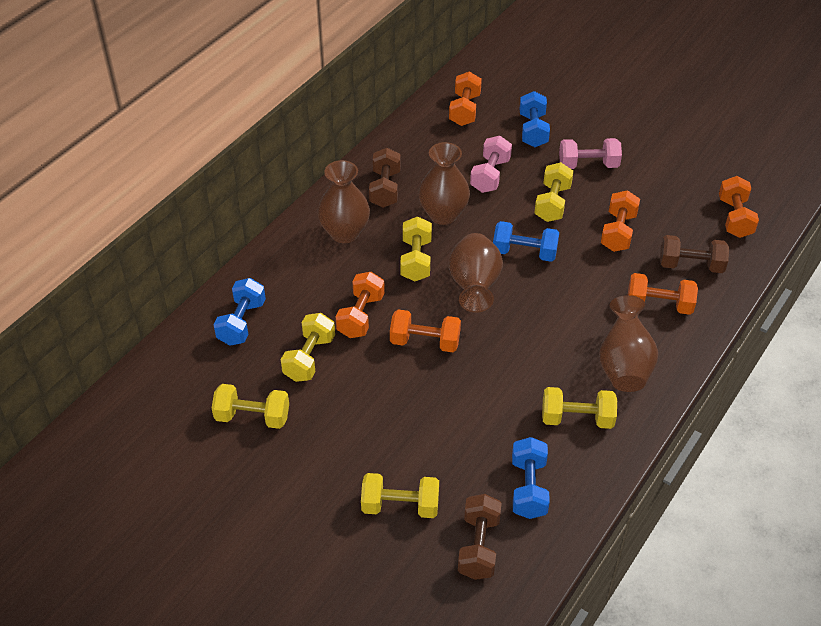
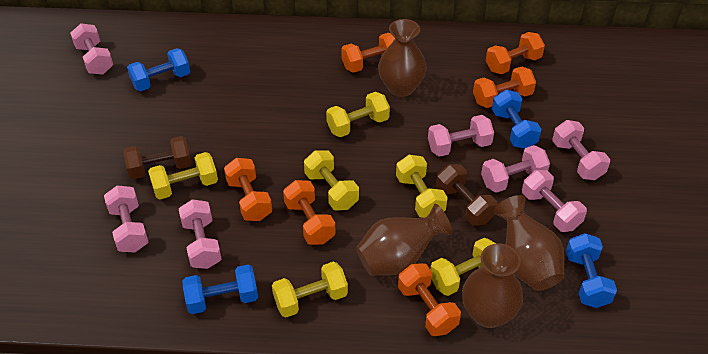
brown dumbbell: 3 -> 2
pink dumbbell: 2 -> 7

